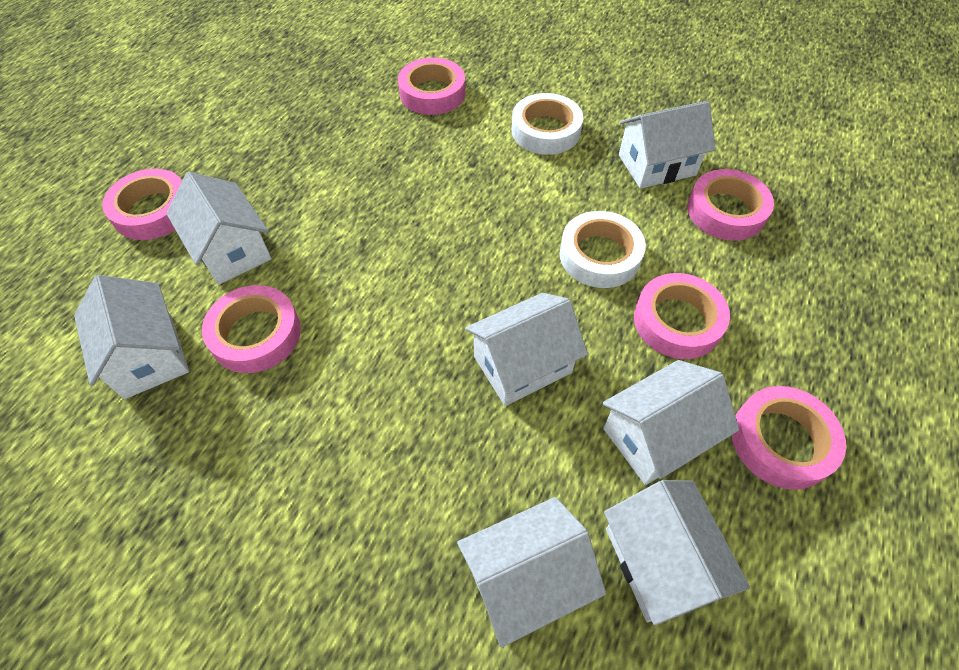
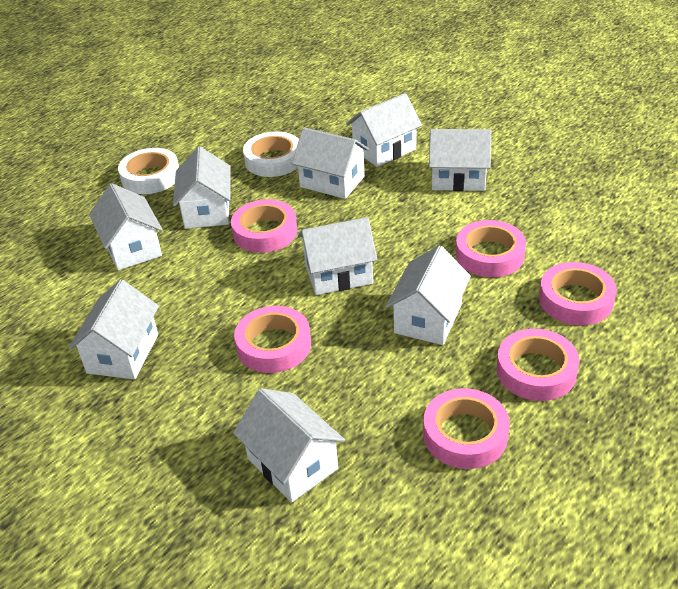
white house: 7 -> 9

